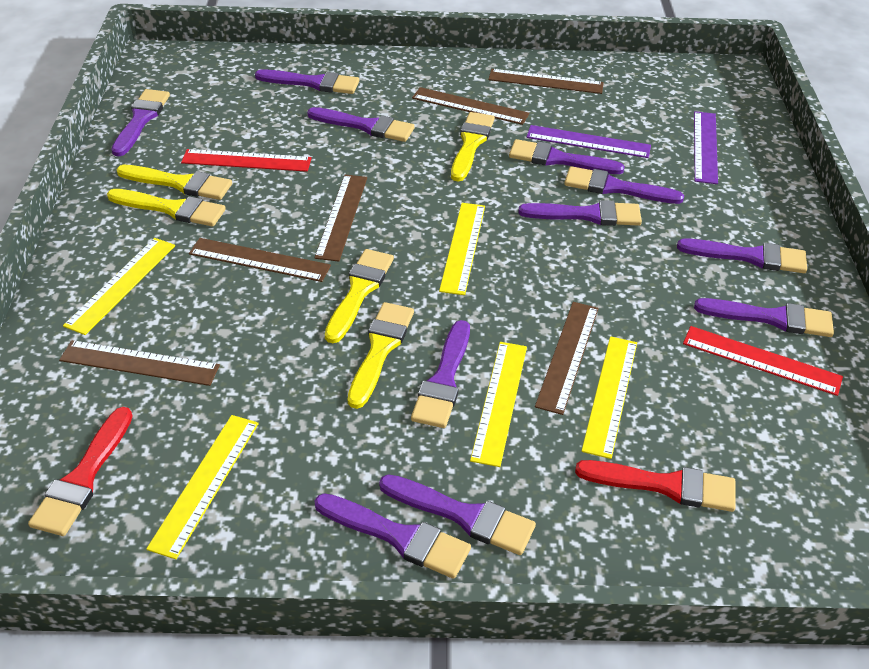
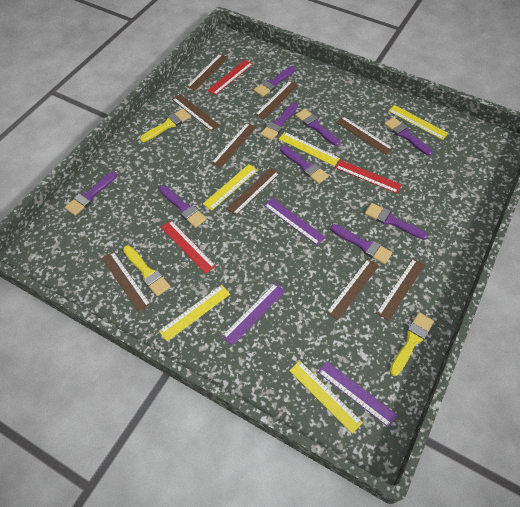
brown ruler: 6 -> 9
purple brush: 11 -> 9
purple ruler: 2 -> 3
red brush: 2 -> 0
red ruler: 2 -> 3
yellow brush: 5 -> 3

